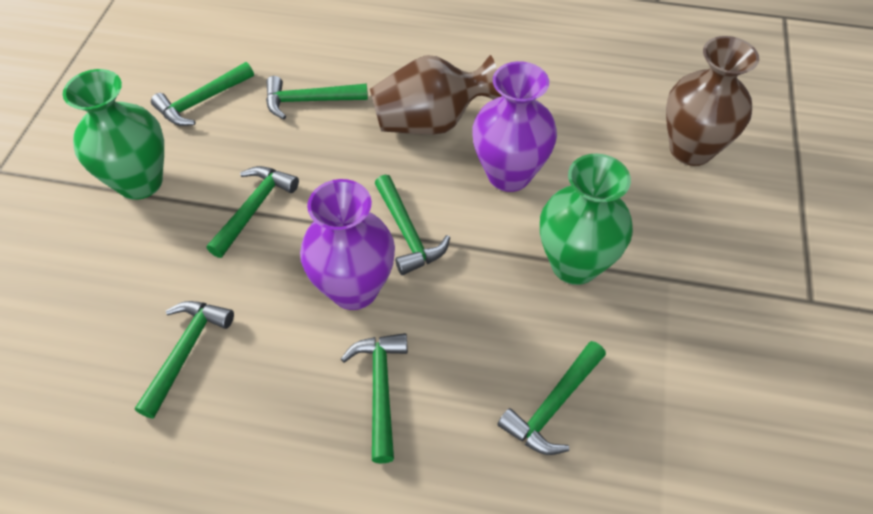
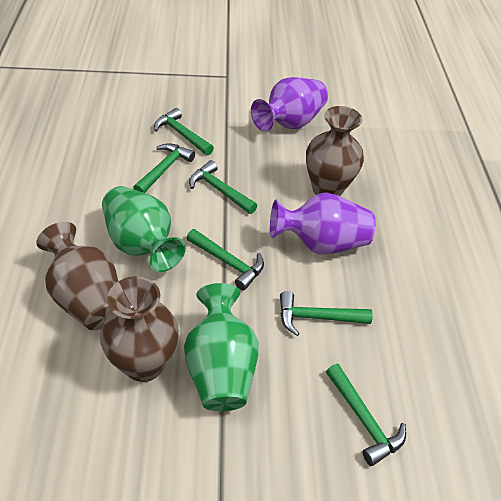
brown vase: 2 -> 3
green hammer: 7 -> 6

